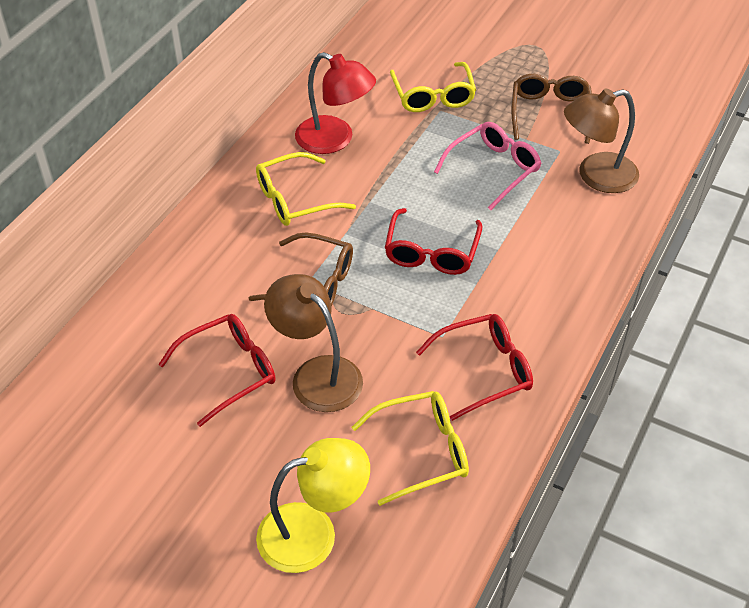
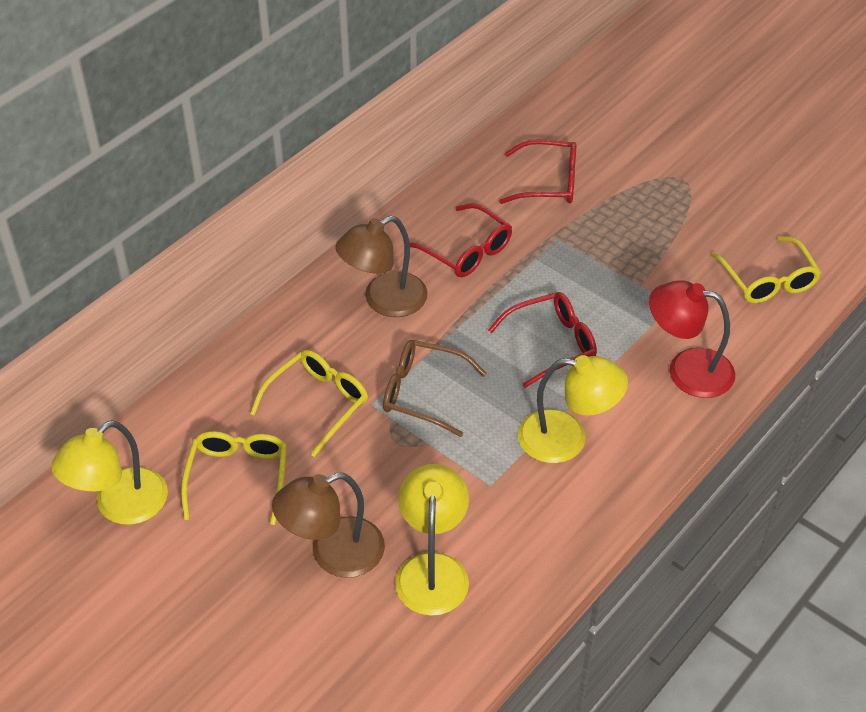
brown glasses: 2 -> 1
pink glasses: 1 -> 0
yellow lamp: 1 -> 3

